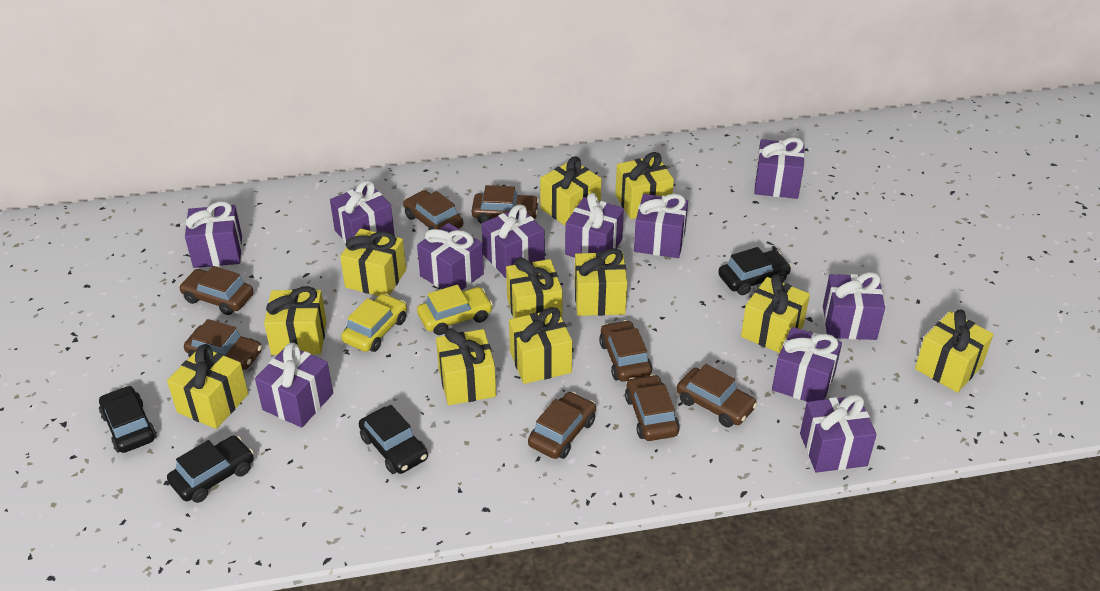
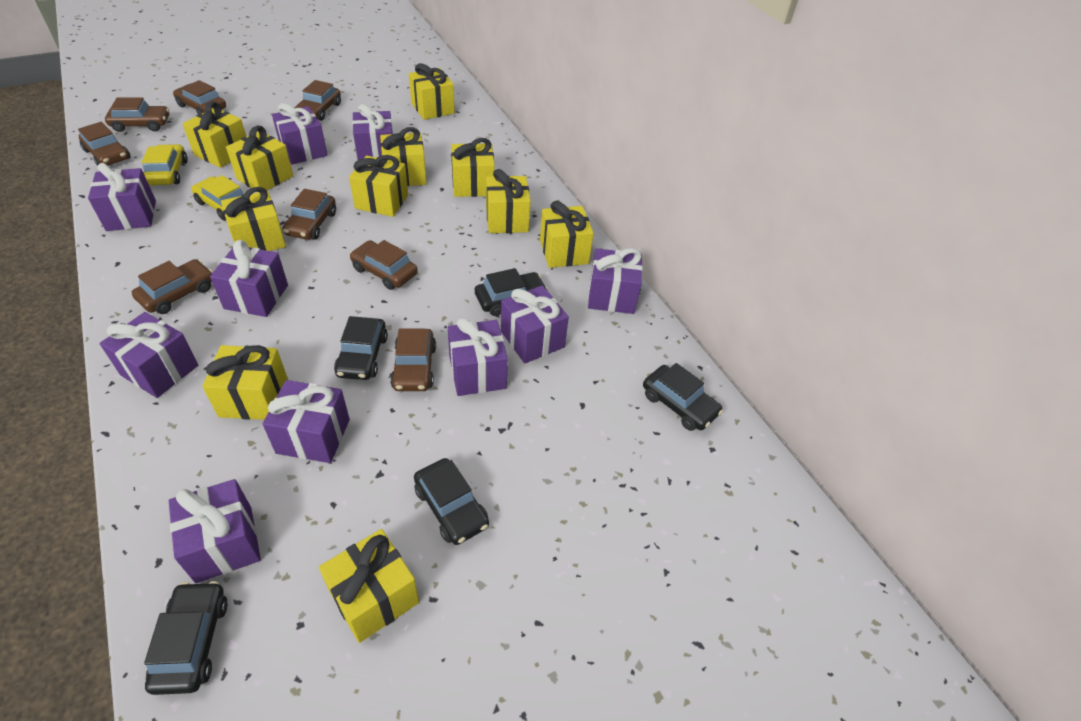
black car: 4 -> 5
purple gift: 11 -> 10

